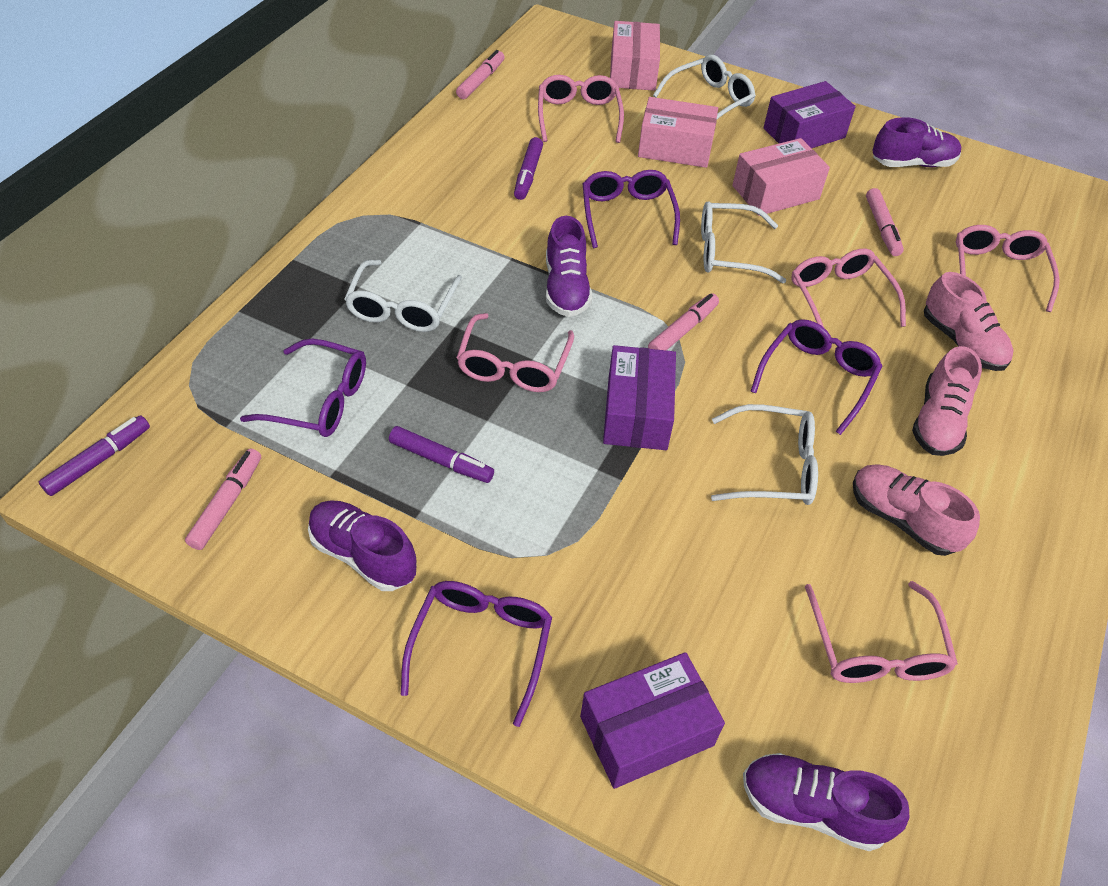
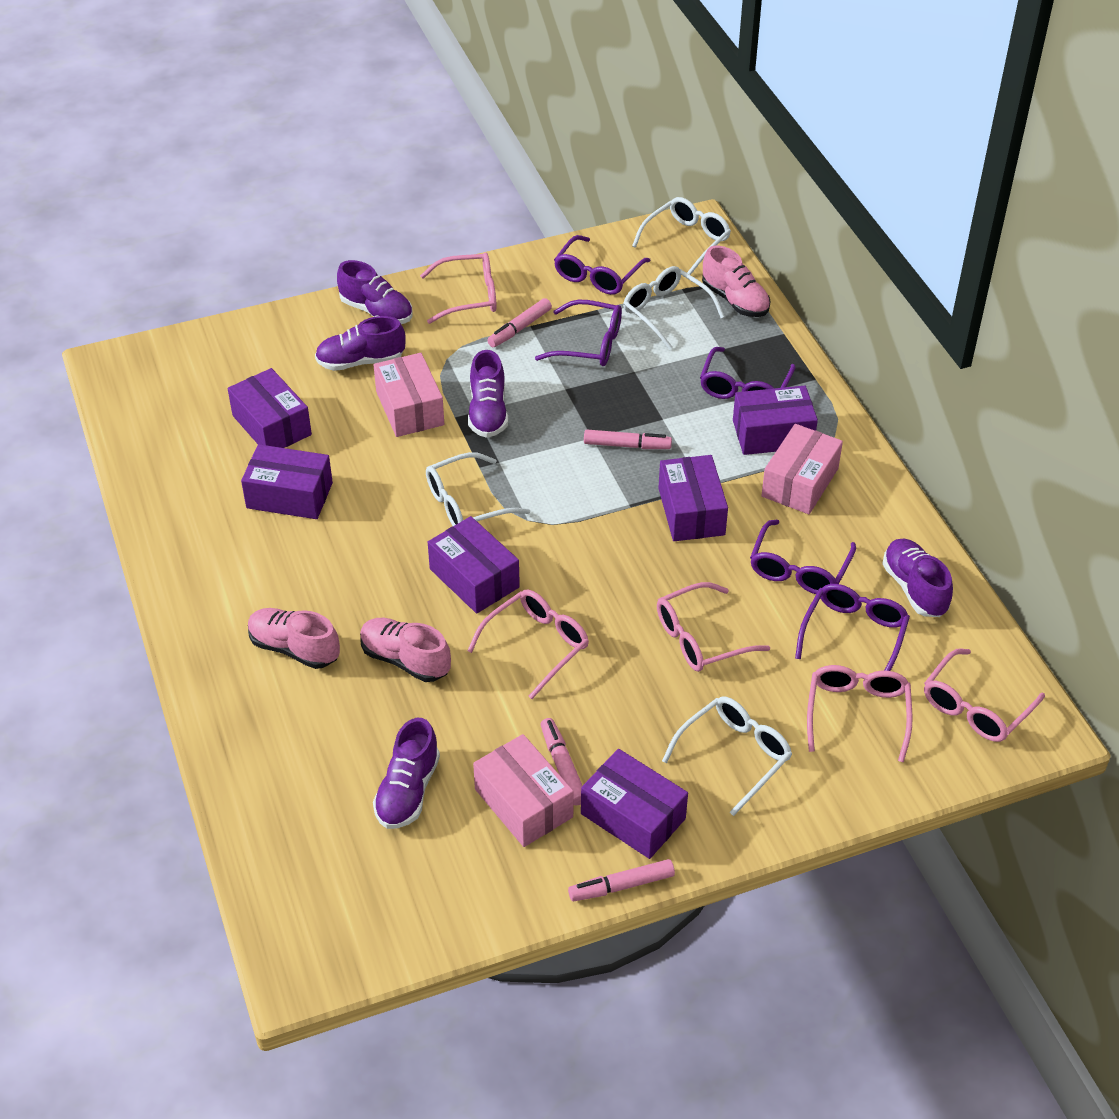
purple box: 3 -> 6
purple glasses: 4 -> 5
purple marker: 3 -> 0
purple shoe: 4 -> 5

